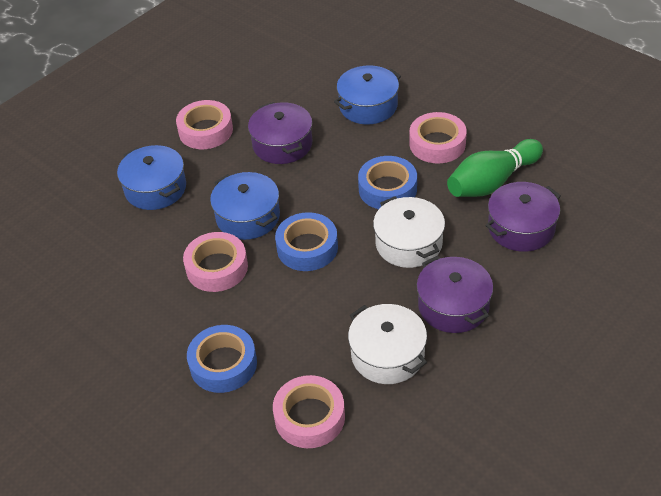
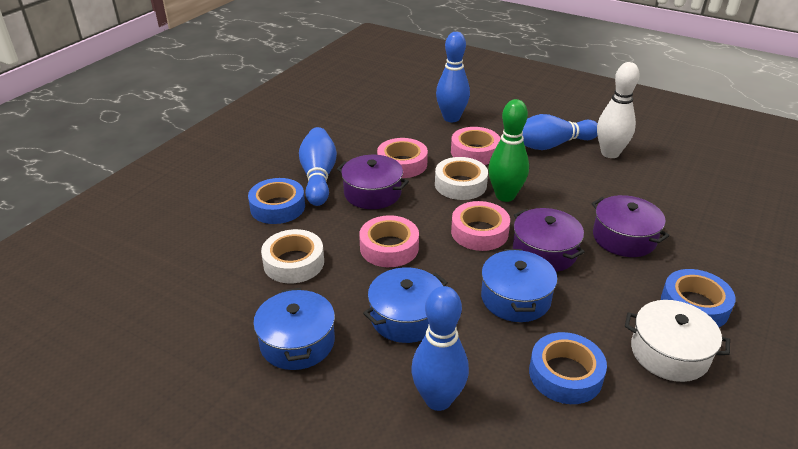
blue bowling pin: 0 -> 4
white bowling pin: 0 -> 1
white pot: 2 -> 1
white tape: 0 -> 2

